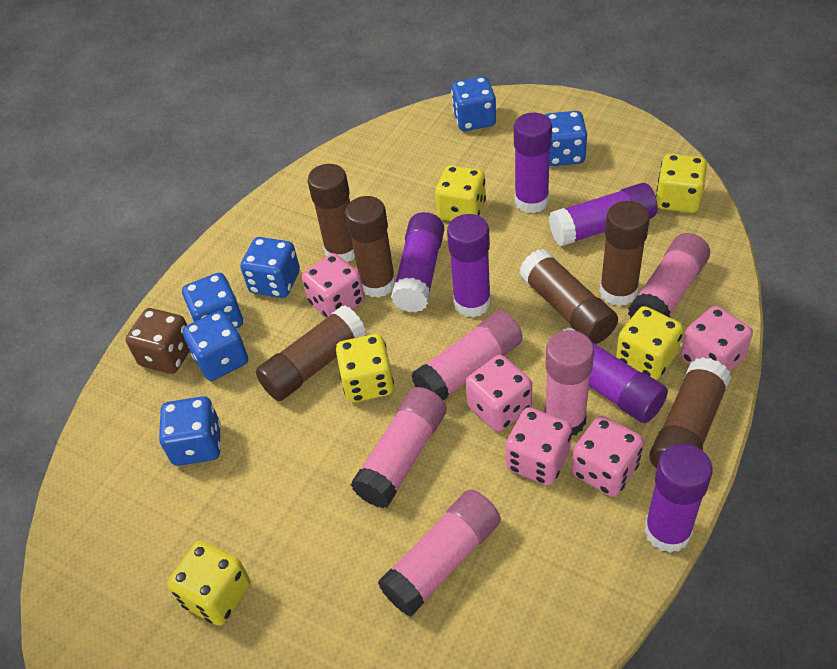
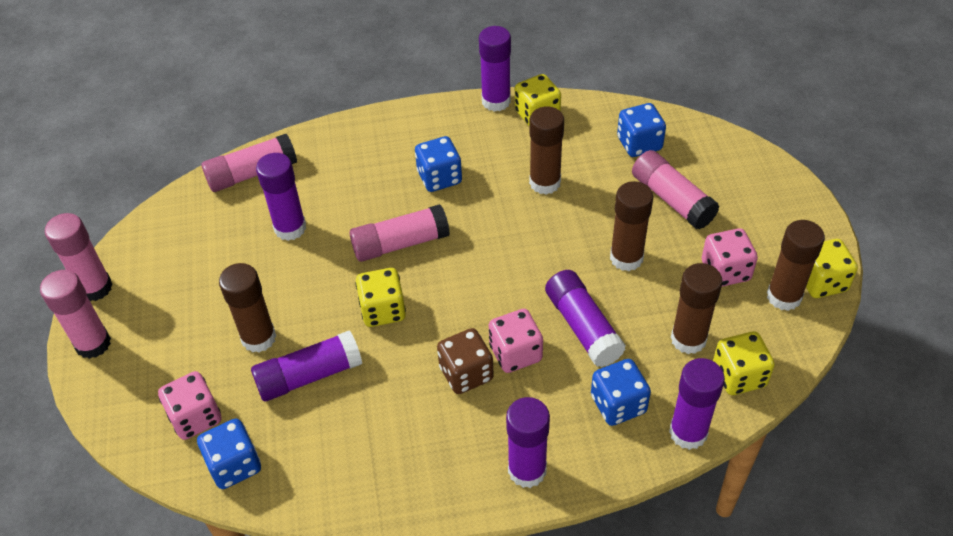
blue dice: 6 -> 4
brown glue stick: 6 -> 5
pink dice: 5 -> 3
yellow dice: 5 -> 4

